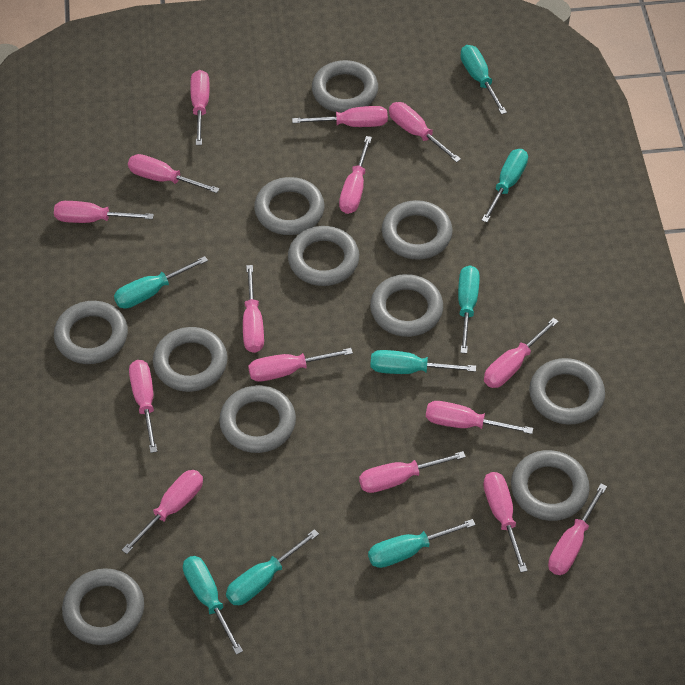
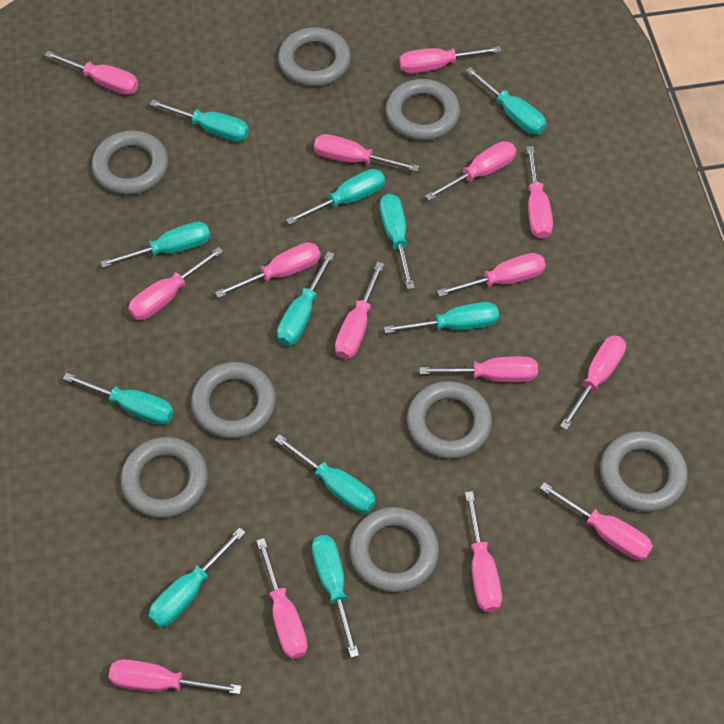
grey ring: 11 -> 8
turquoise screwdriver: 8 -> 11

